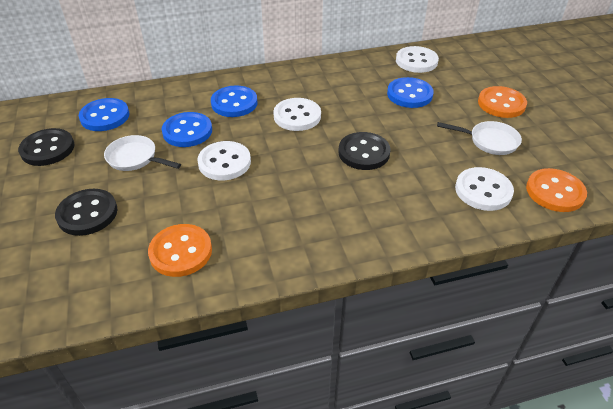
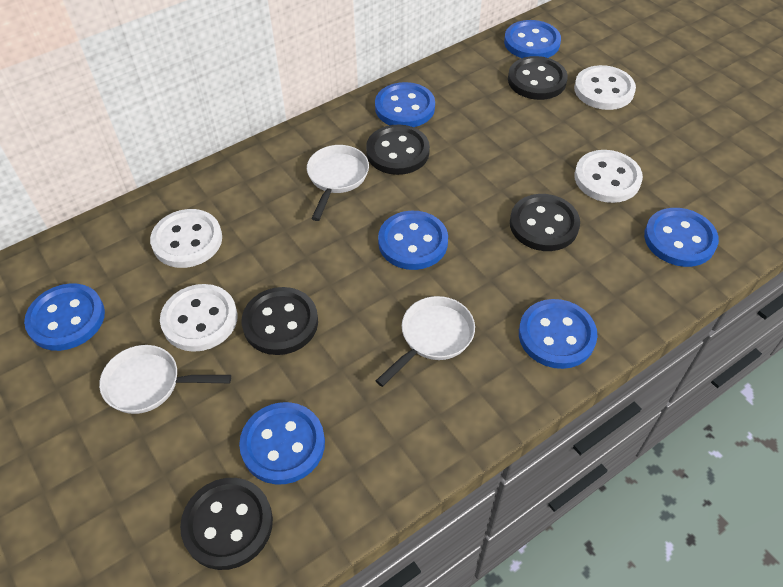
black button: 3 -> 5
blue button: 4 -> 7
orange button: 3 -> 0
white pan: 2 -> 3

